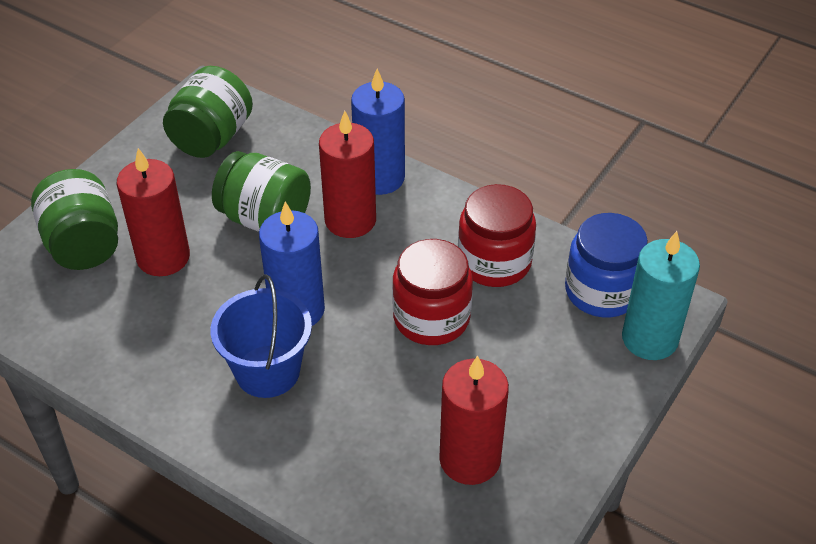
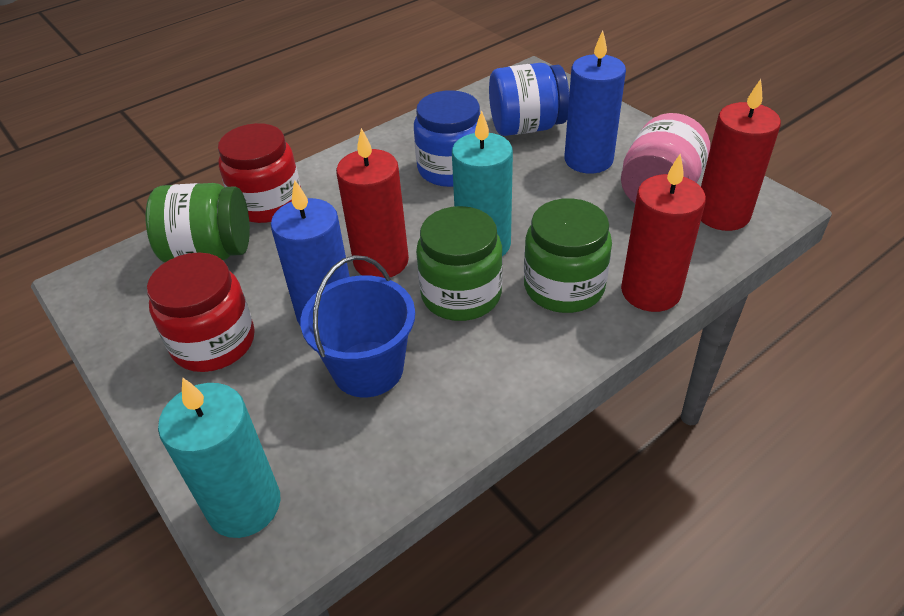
blue jar: 1 -> 2
pink jar: 0 -> 1
turquoise candle: 1 -> 2

